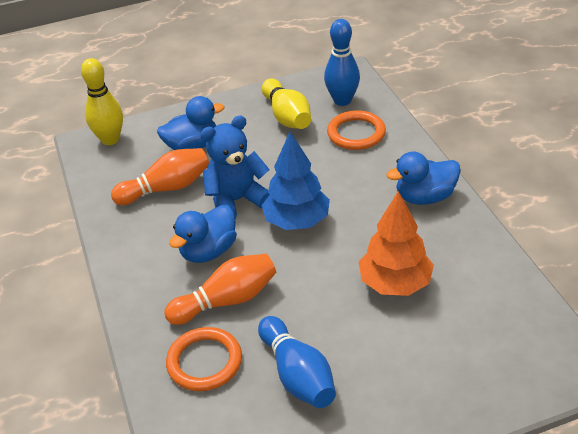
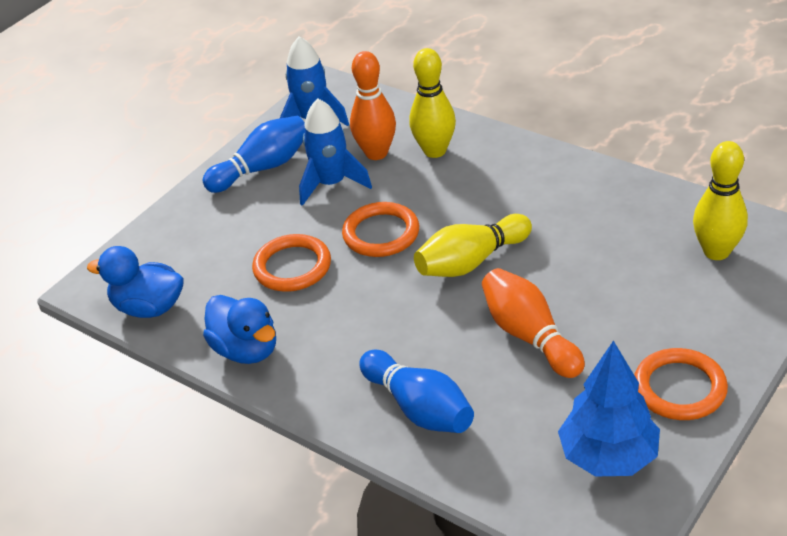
blue duck: 3 -> 2
blue rocket: 0 -> 2
blue teddy bear: 1 -> 0
orange ring: 2 -> 3
orange tree: 1 -> 0
yellow bowling pin: 2 -> 3

